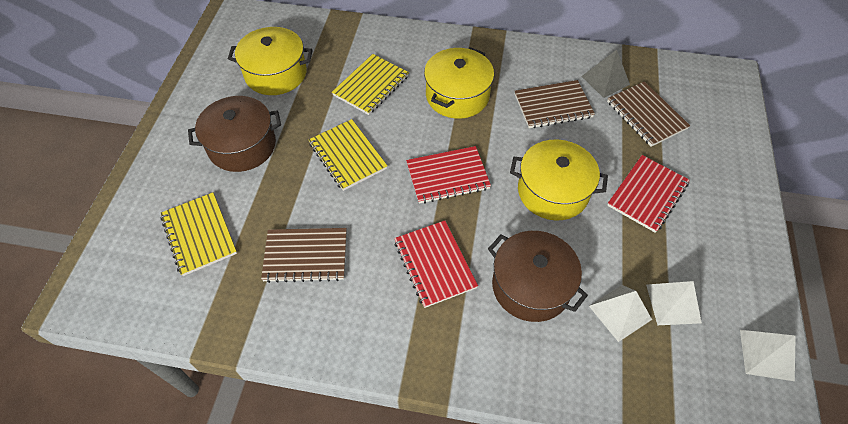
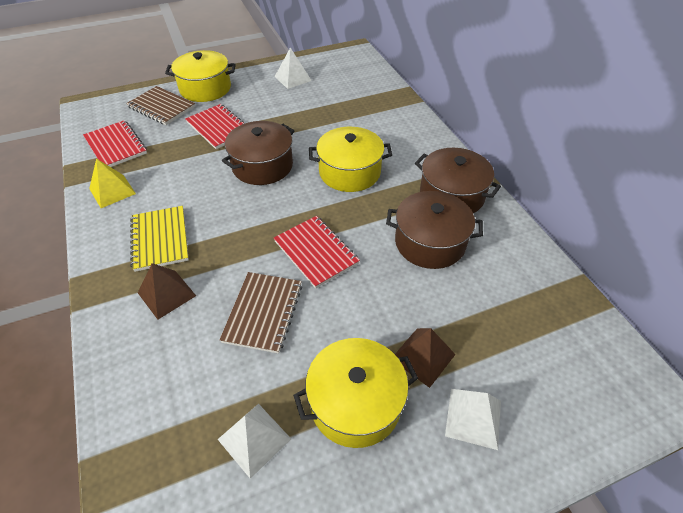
brown notebook: 3 -> 2
brown pot: 2 -> 3
brown pyramid: 0 -> 2
grey pyramid: 1 -> 0
yellow notebook: 3 -> 1
yellow pyramid: 0 -> 1

